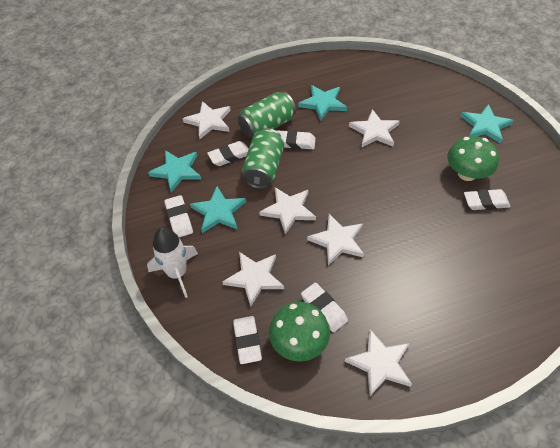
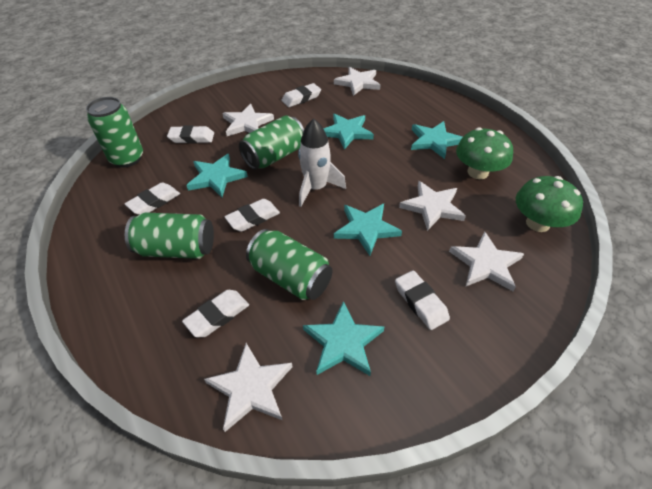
green can: 2 -> 4
turquoise star: 4 -> 5
white star: 6 -> 5

